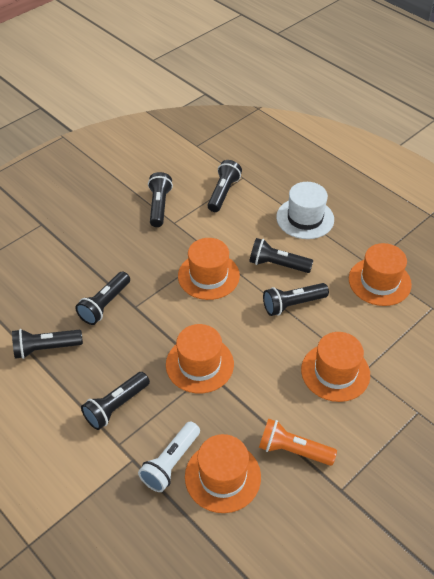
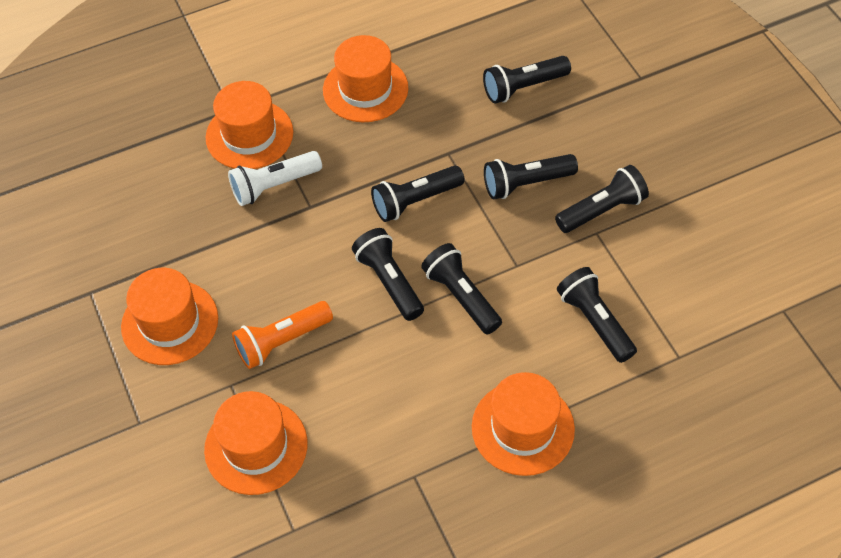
white hat: 1 -> 0

